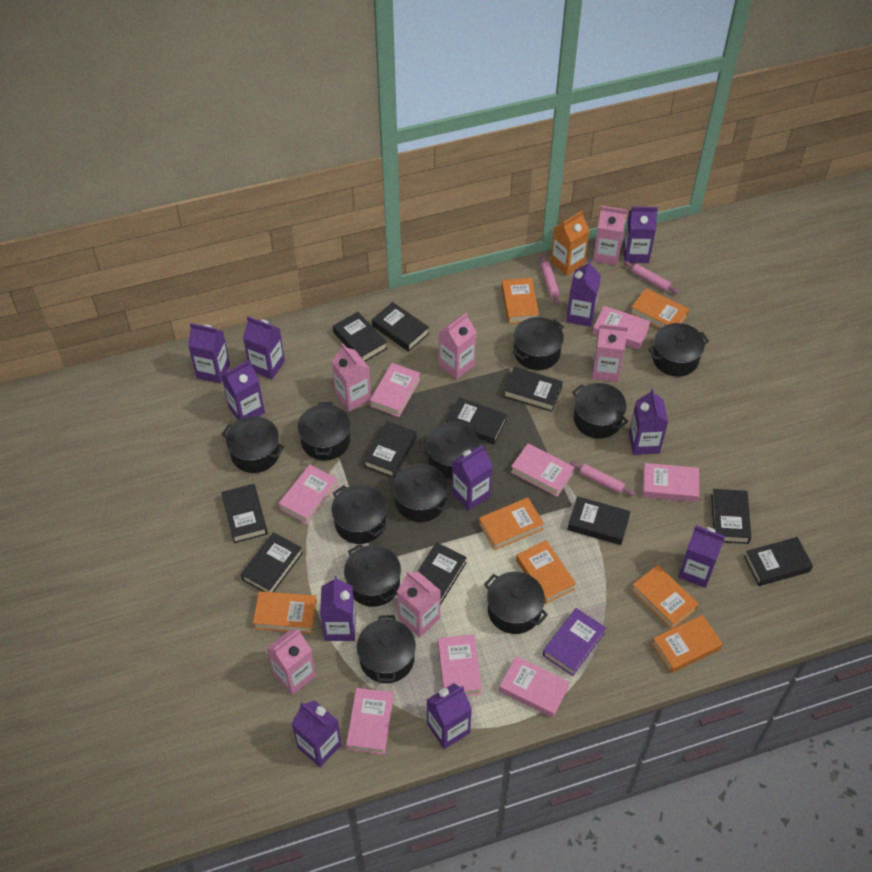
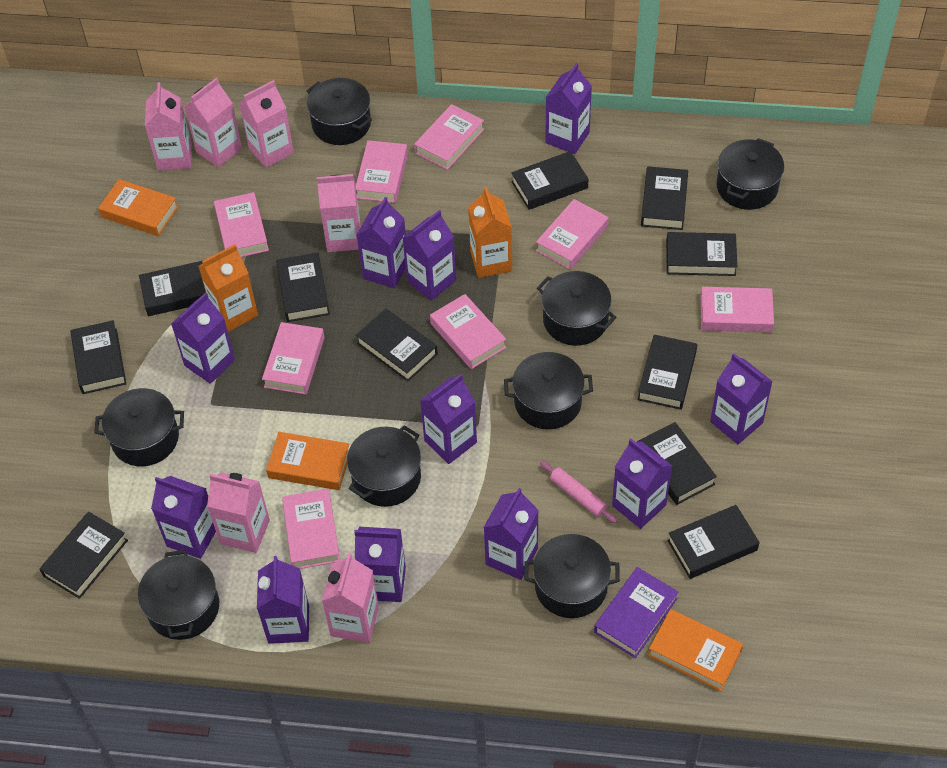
black pot: 11 -> 8
orange book: 7 -> 3
orange carton: 1 -> 2
pink rolling pin: 3 -> 1

